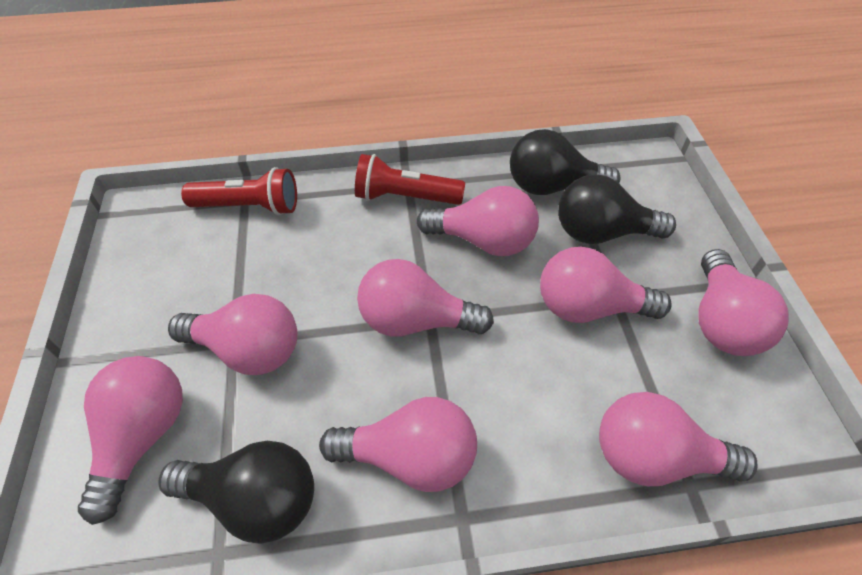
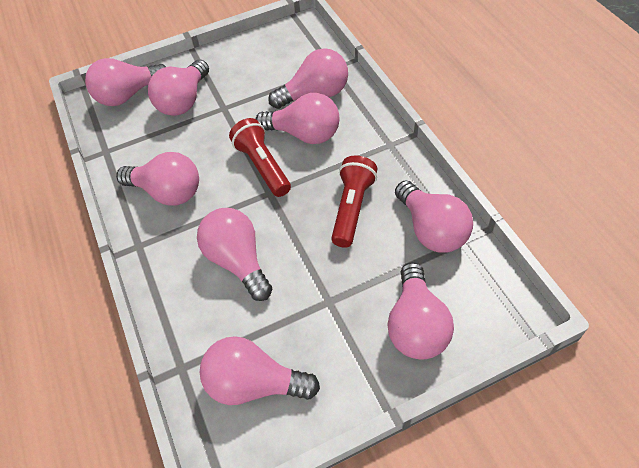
black light bulb: 3 -> 0
pink light bulb: 8 -> 9

